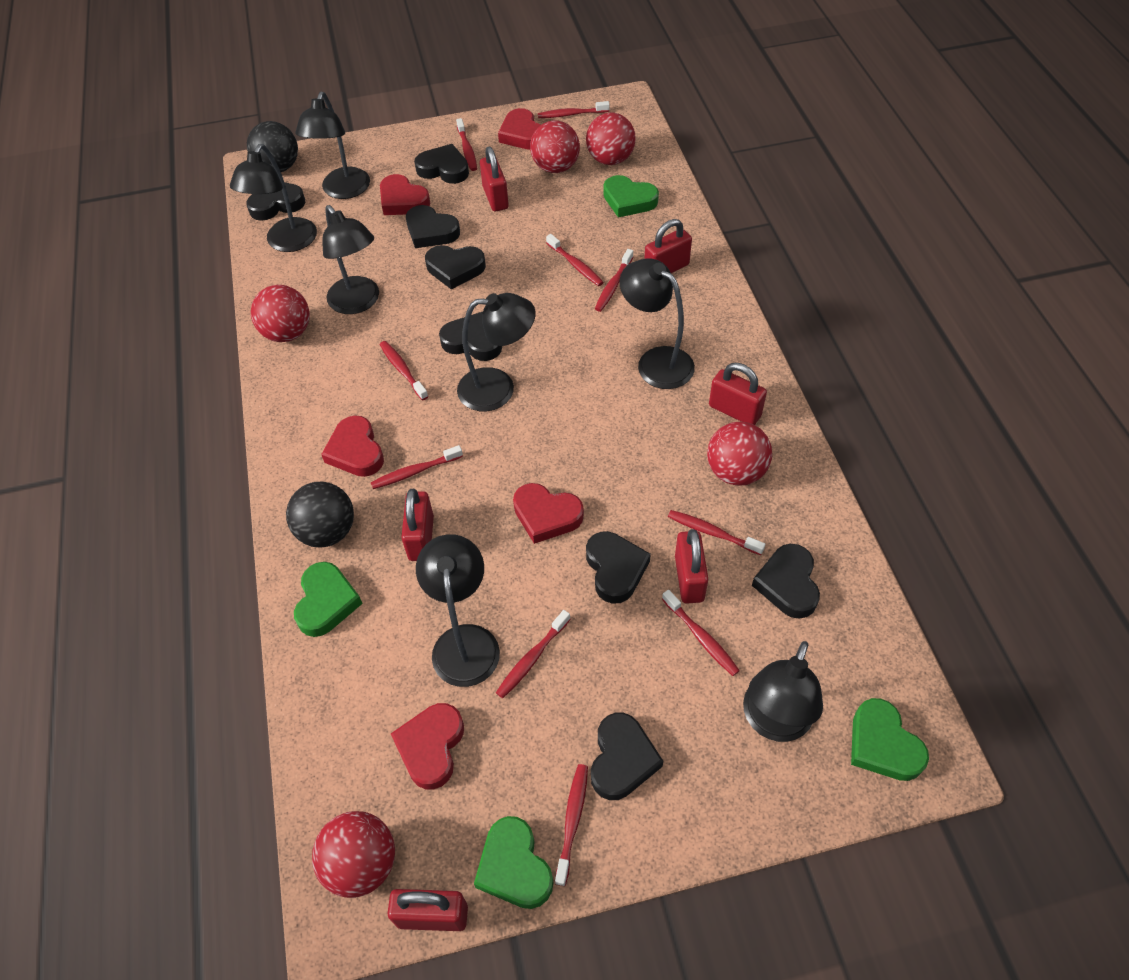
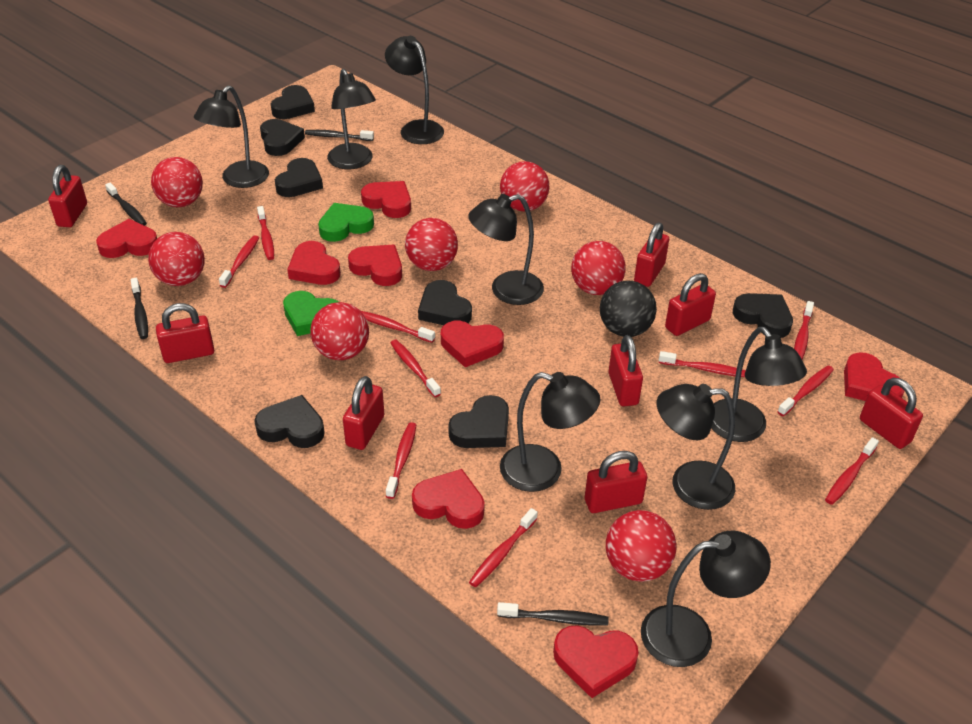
black ball: 2 -> 1
black heart: 8 -> 7
black lamp: 7 -> 8
black toothbrush: 0 -> 4
green heart: 4 -> 2
red ball: 5 -> 7
red heart: 5 -> 8
red padlock: 6 -> 8

